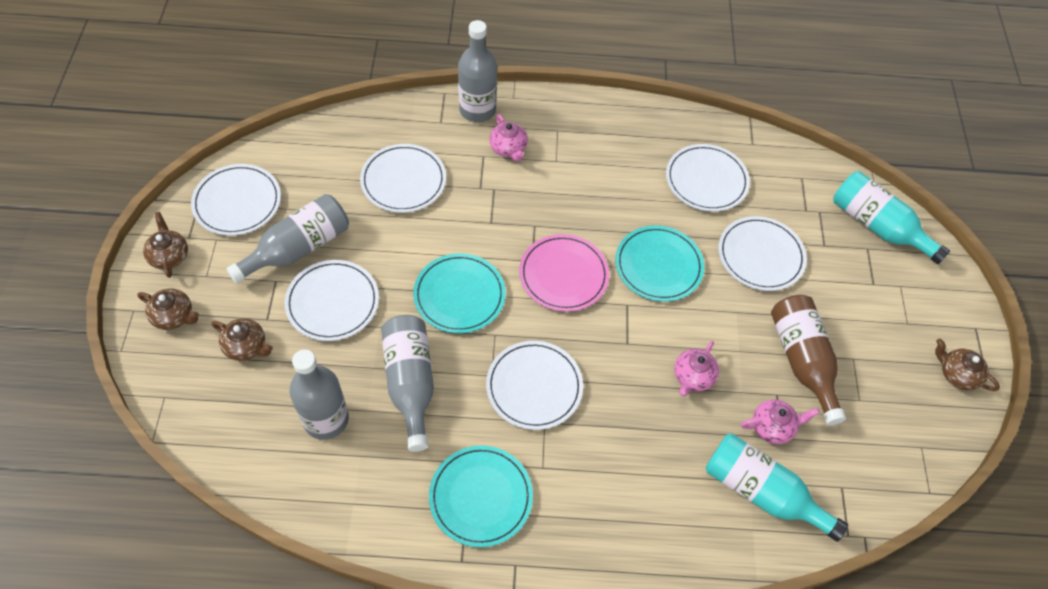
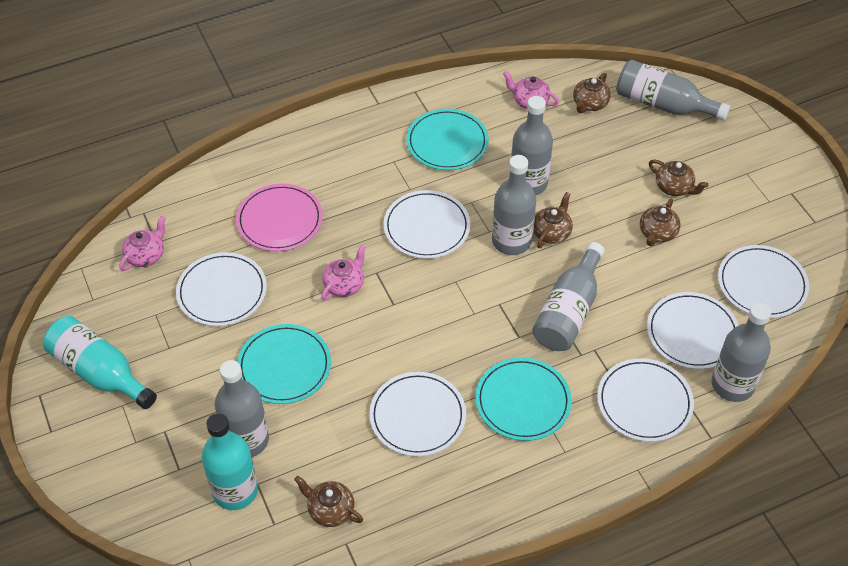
brown bottle: 1 -> 0
brown teapot: 4 -> 5
grey bottle: 4 -> 6

